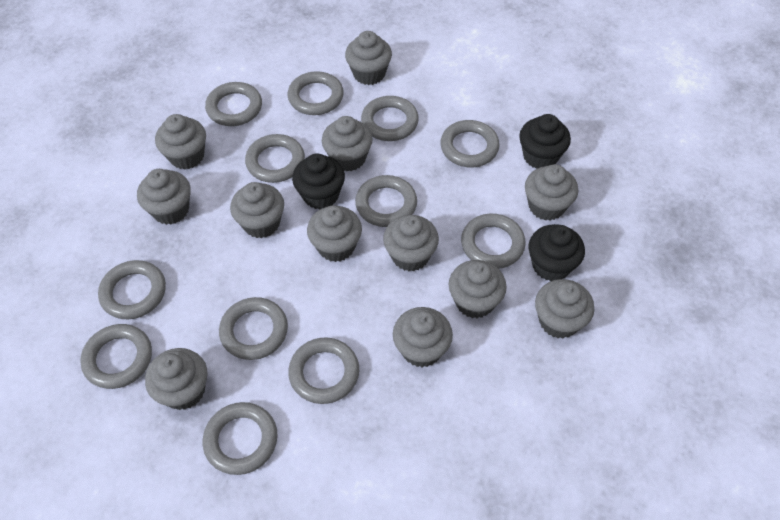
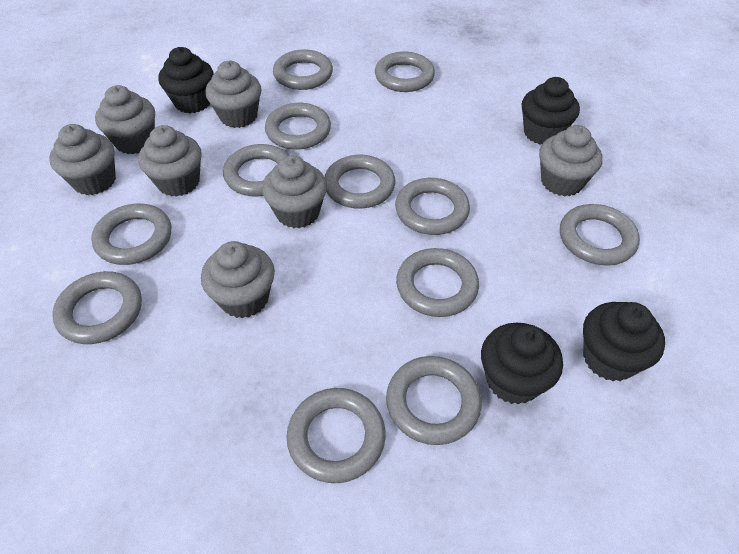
black cupcake: 3 -> 4
grey cupcake: 12 -> 7

